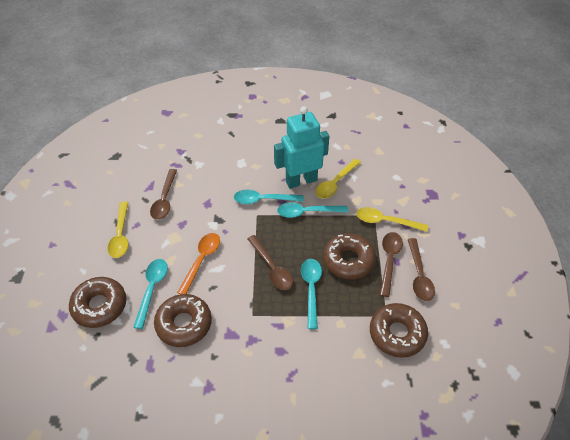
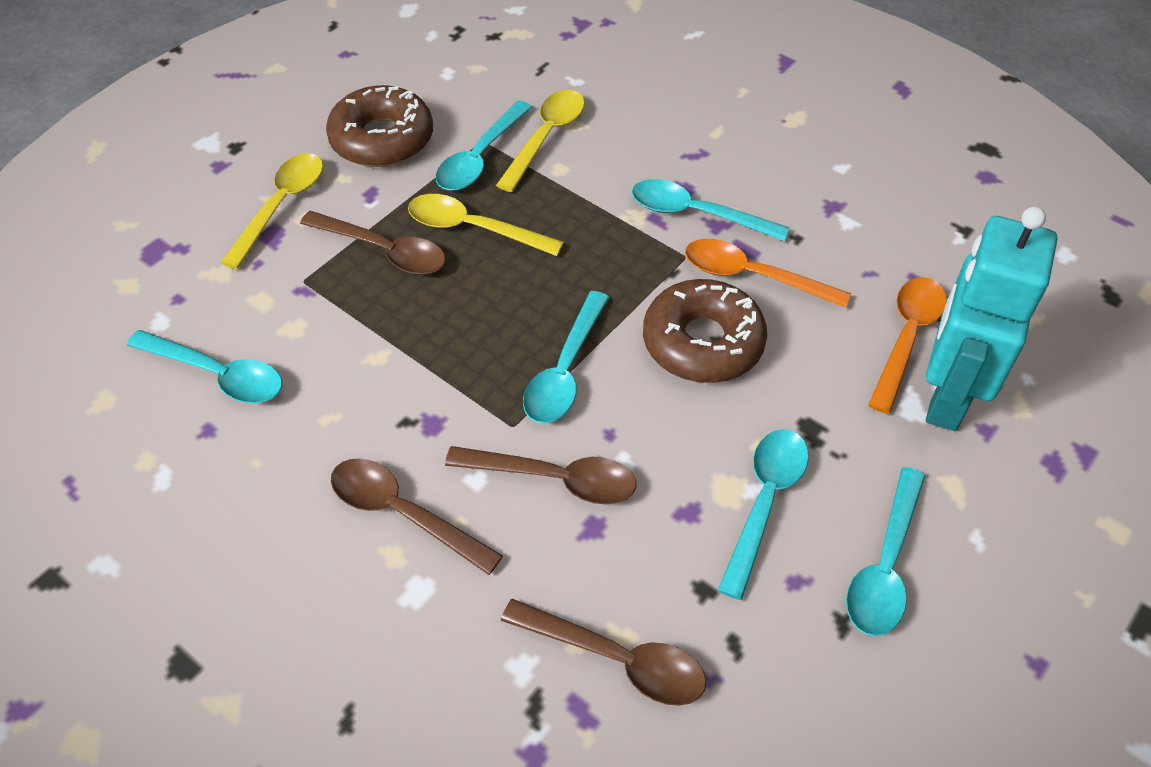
brown donut: 4 -> 2
orange spoon: 1 -> 2
turquoise spoon: 4 -> 6

